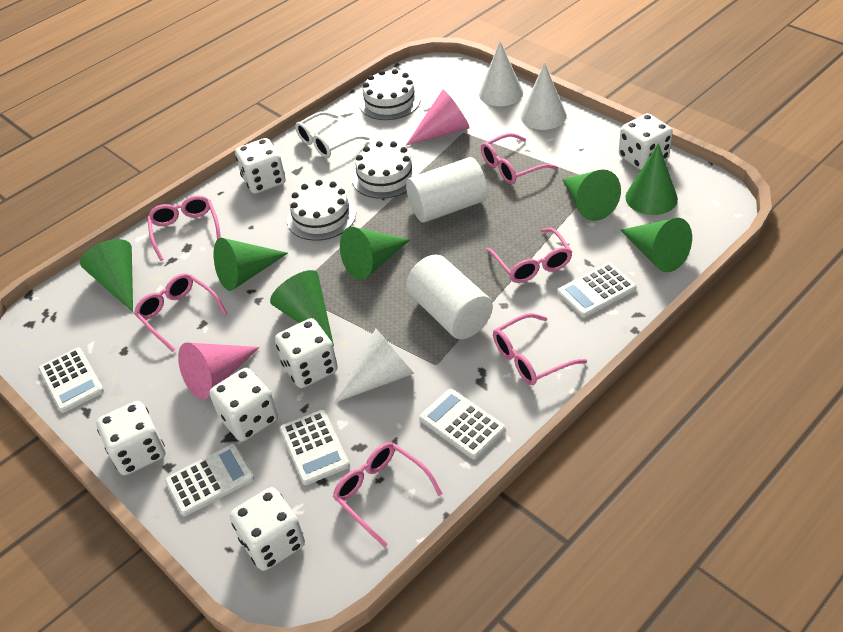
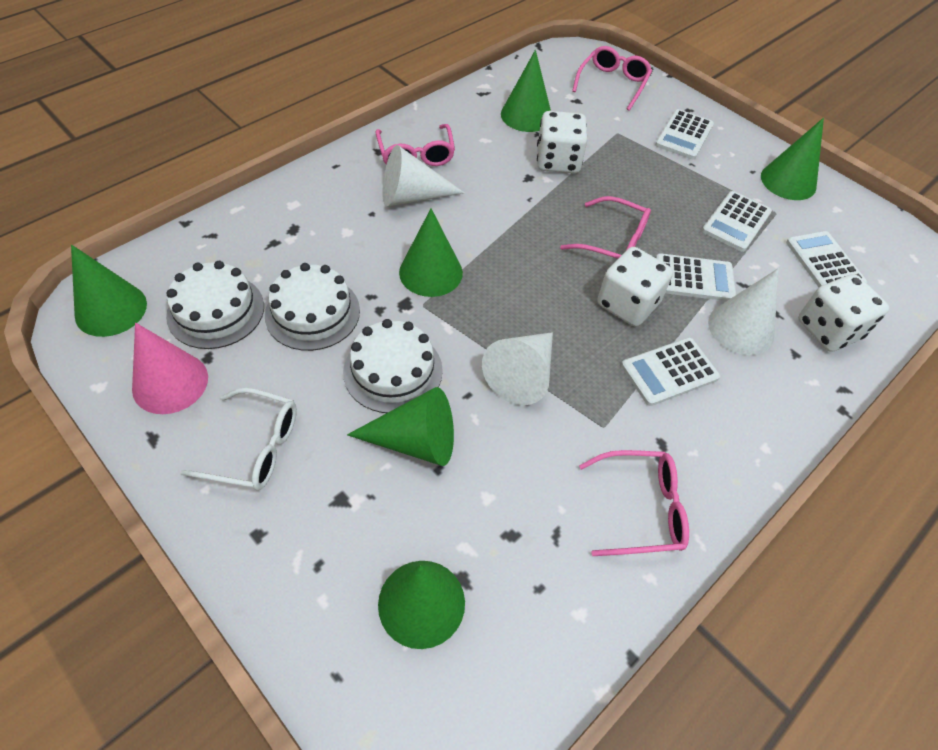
green cone: 7 -> 6
pink cone: 2 -> 1
pink glasses: 6 -> 4
white cylinder: 2 -> 0
white dice: 6 -> 3

